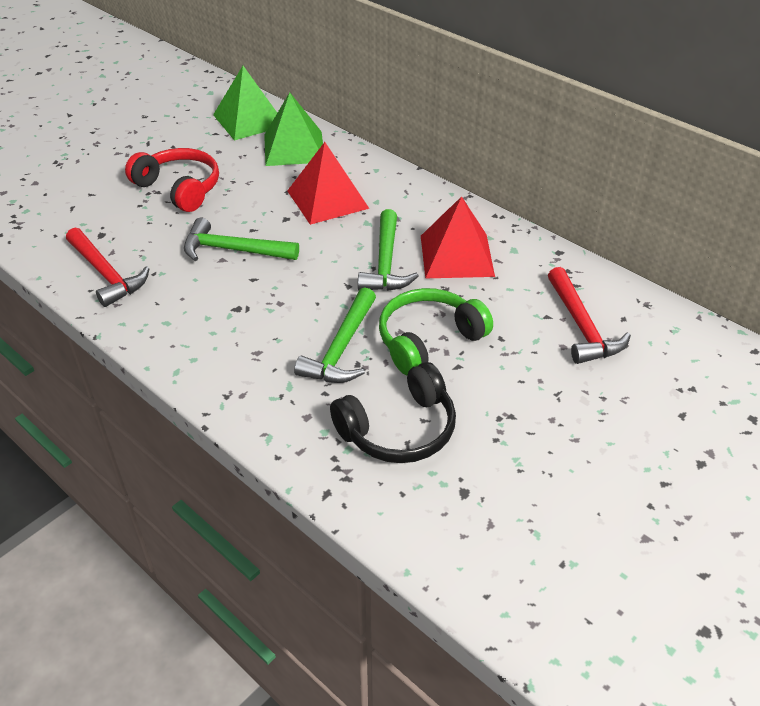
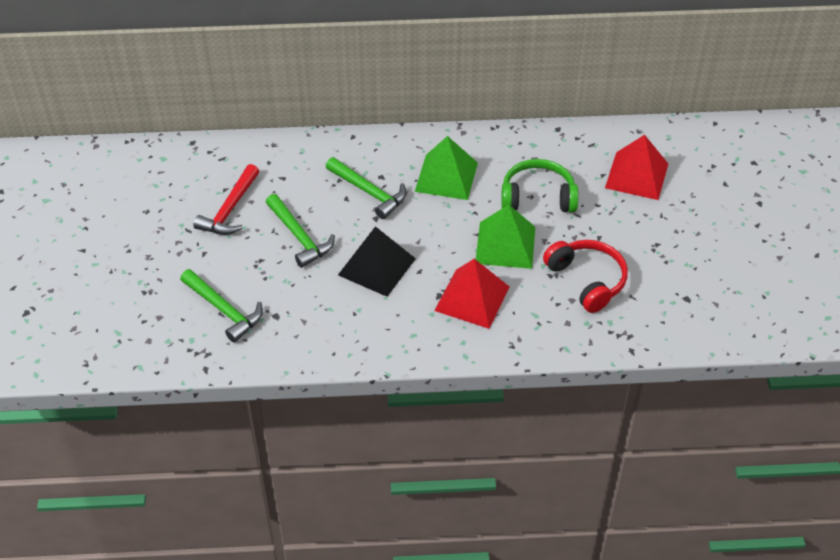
black headphones: 1 -> 0
black pyramid: 0 -> 1
red hammer: 2 -> 1

